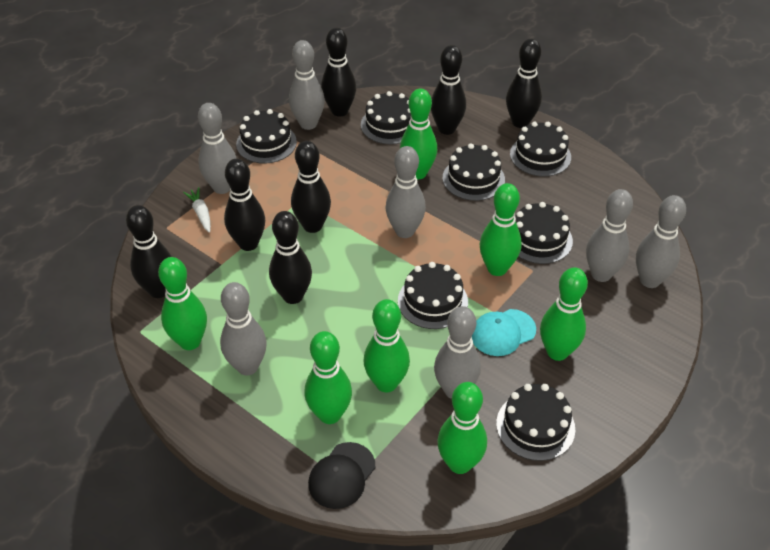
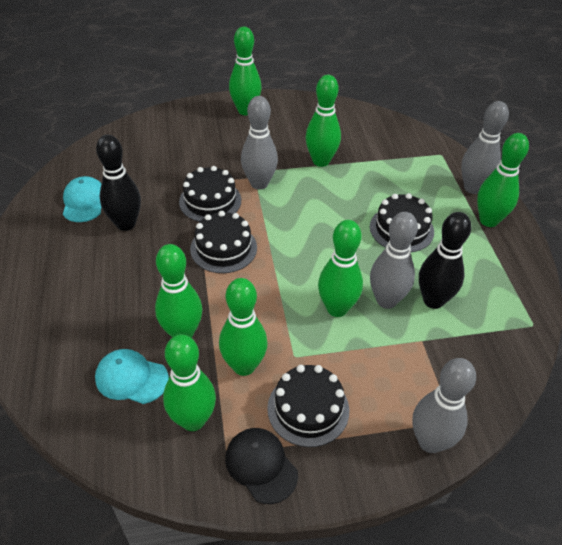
black bowling pin: 7 -> 2
black cake: 7 -> 4
grey bowling pin: 7 -> 4
turquoise cap: 1 -> 2
white carrot: 1 -> 0

